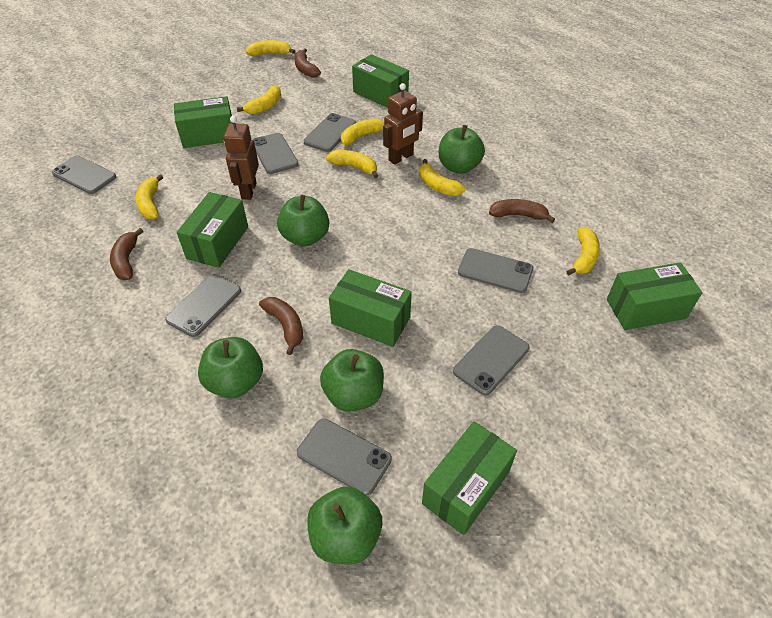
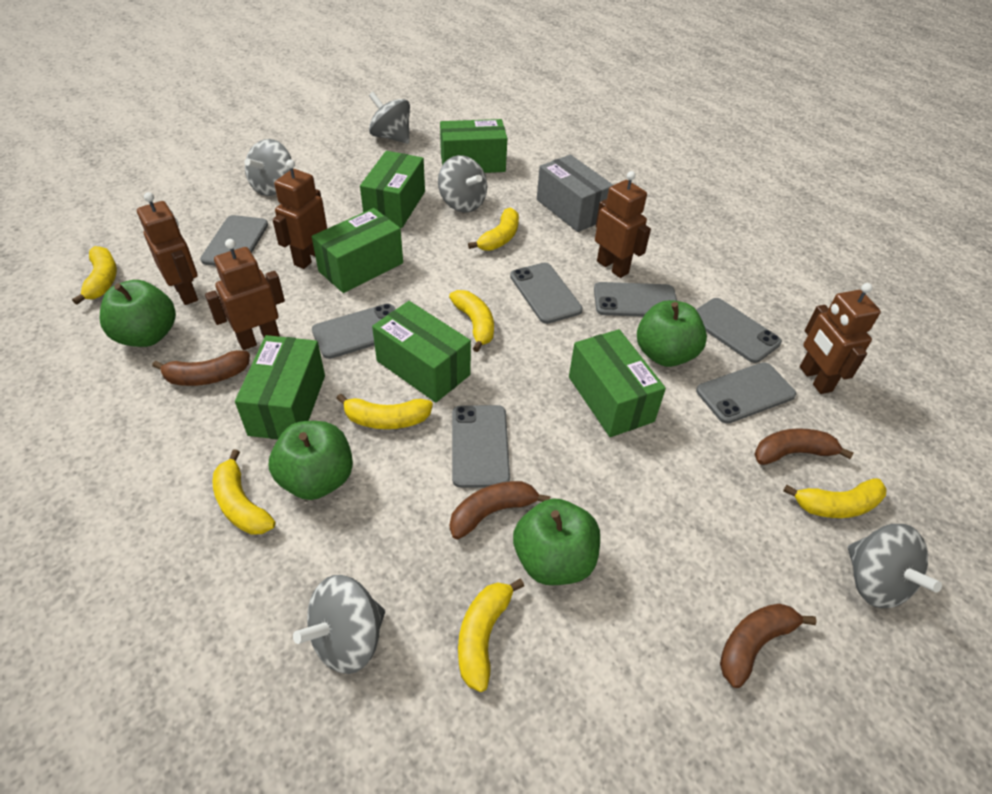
brown robot: 2 -> 5
green apple: 5 -> 4
grey box: 0 -> 1
grey spinning top: 0 -> 5

